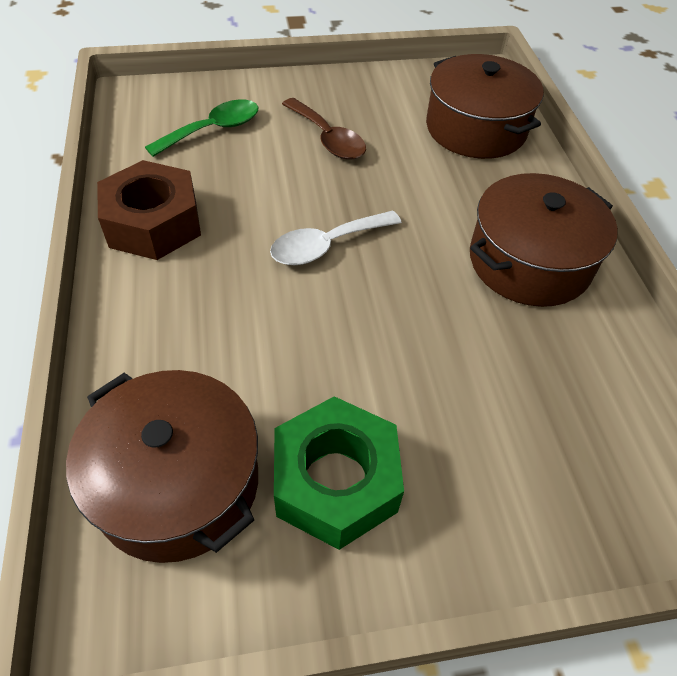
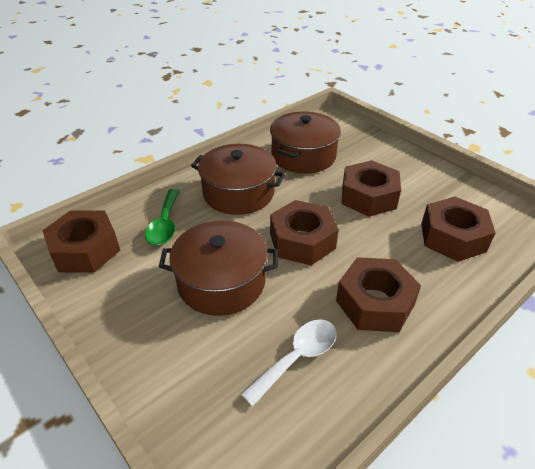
brown nut: 1 -> 5
brown spoon: 1 -> 0
green nut: 1 -> 0

